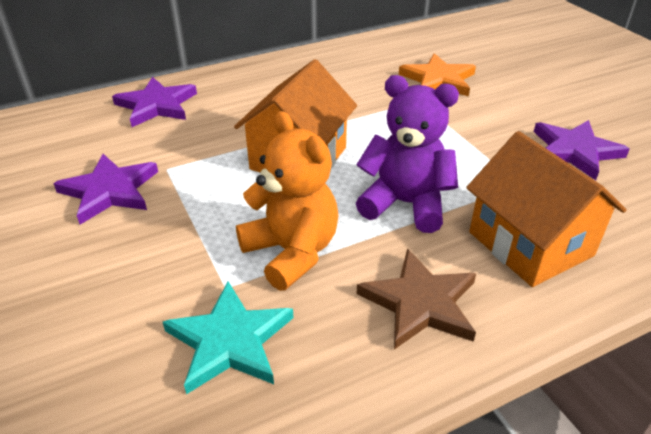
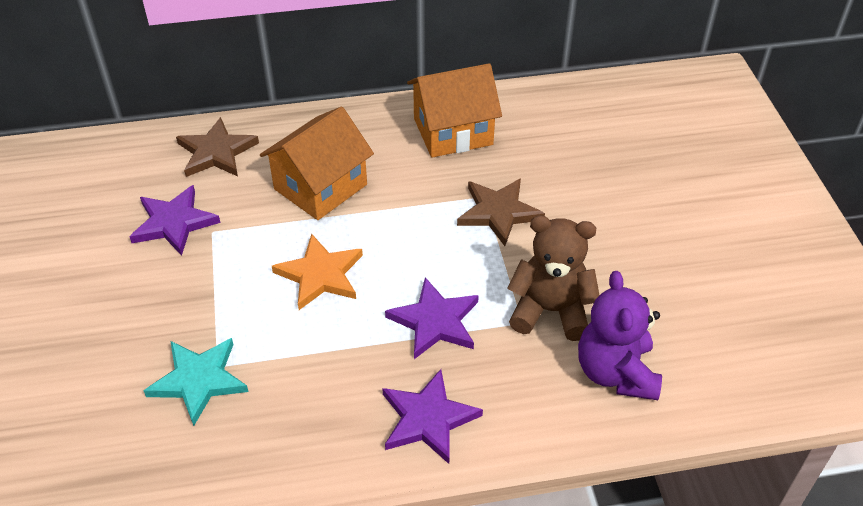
brown star: 1 -> 2
brown teddy bear: 0 -> 1
orange teddy bear: 1 -> 0

